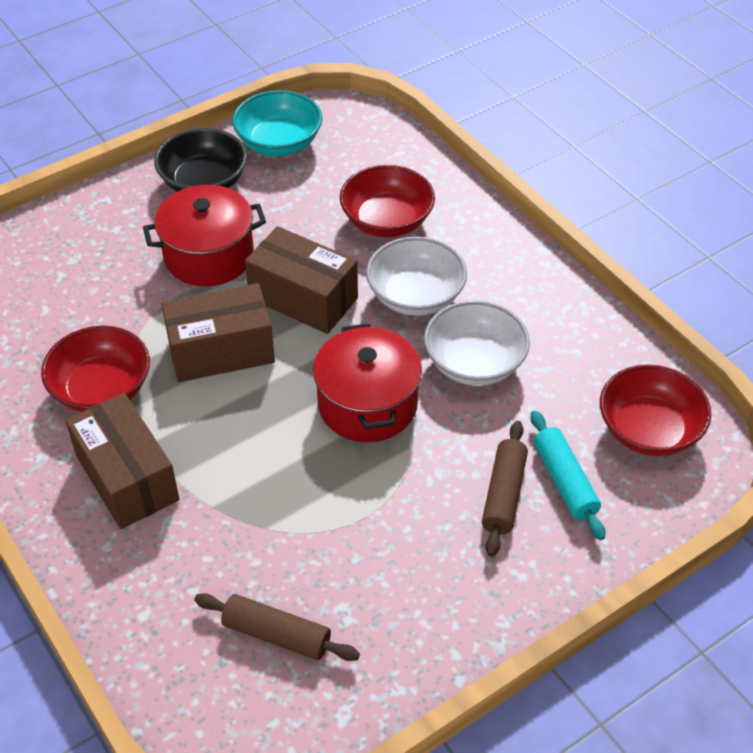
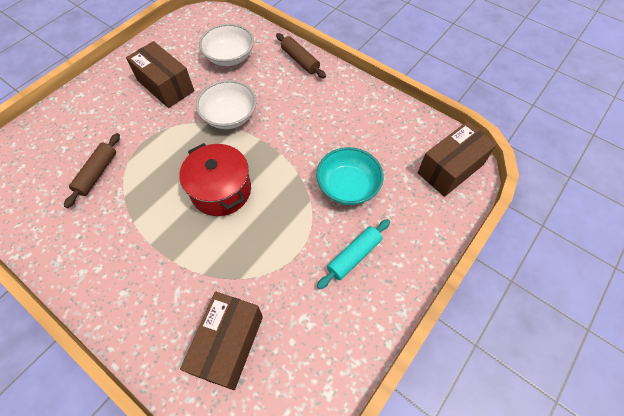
black bowl: 1 -> 0
red bowl: 3 -> 0
red pot: 2 -> 1

